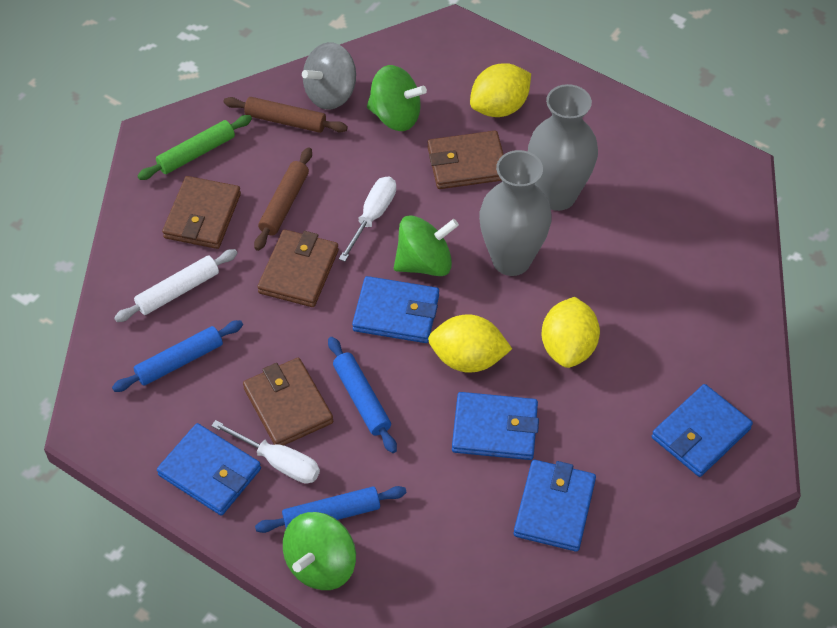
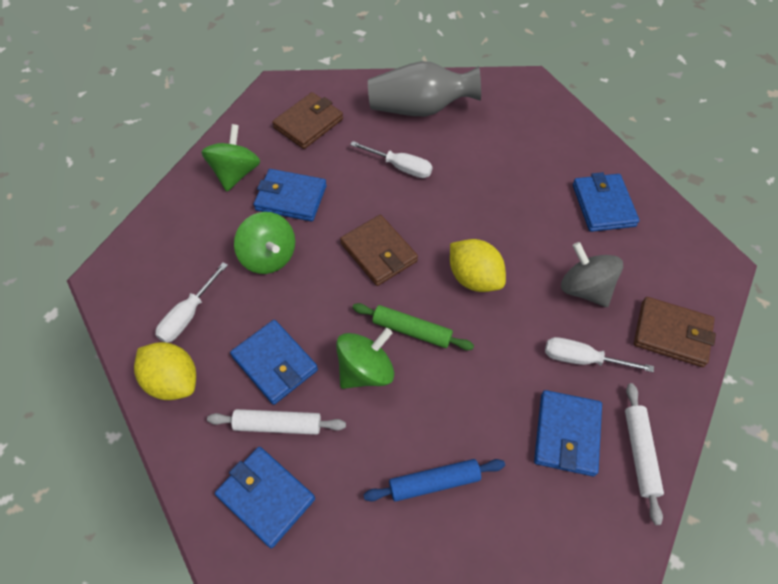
blue rolling pin: 3 -> 1
brown rolling pin: 2 -> 0
brown wallet: 4 -> 3
grey vase: 2 -> 1
white rolling pin: 1 -> 2
white screwdriver: 2 -> 3
yellow lemon: 3 -> 2

